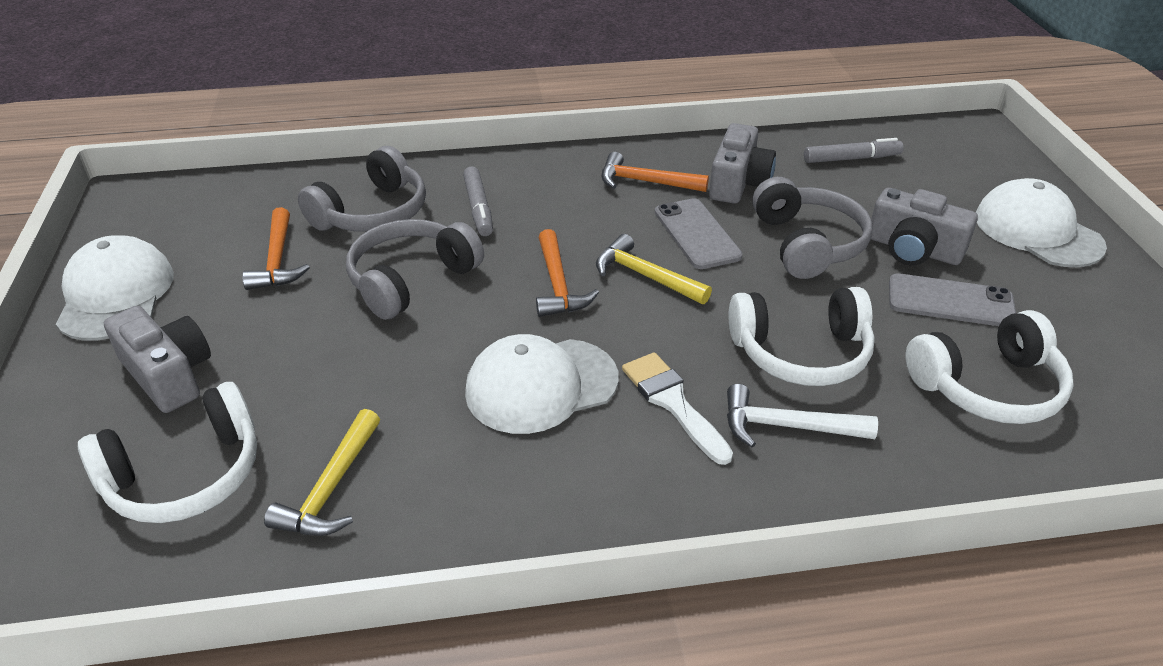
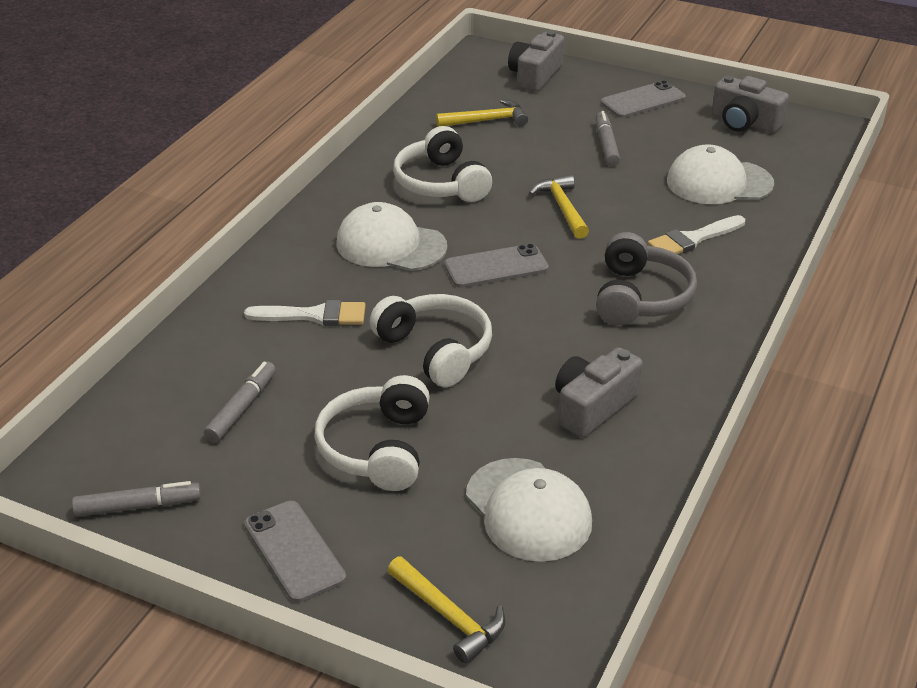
grey headphones: 3 -> 1
grey marker: 2 -> 3
grey phone: 2 -> 3
orange hammer: 3 -> 0
white brush: 1 -> 2
white hammer: 1 -> 0
yellow hammer: 2 -> 3

